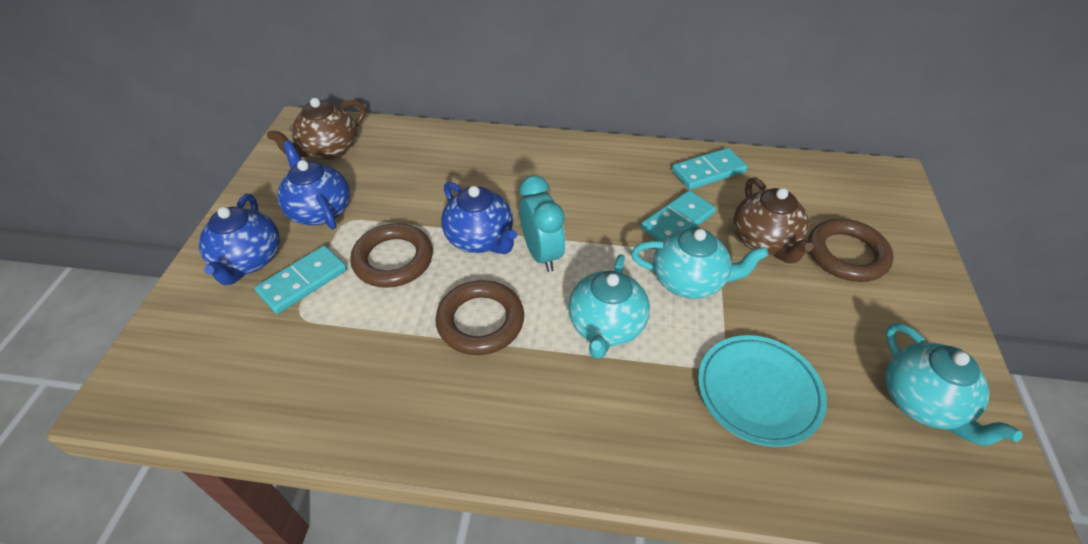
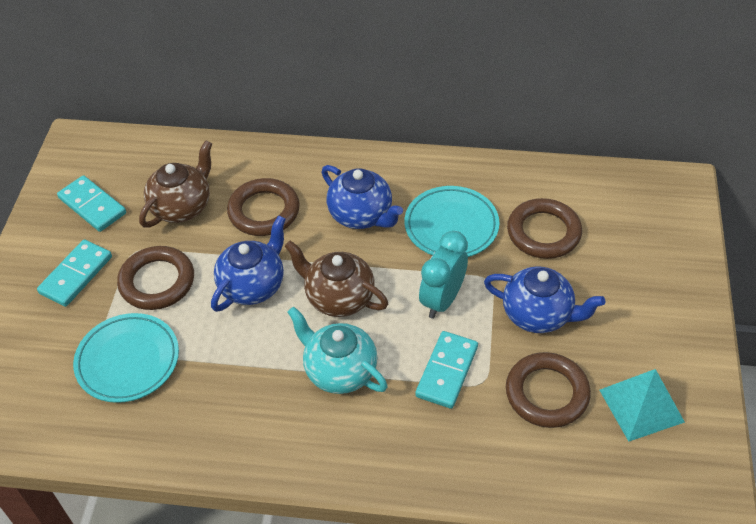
brown ring: 3 -> 4
turquoise plate: 1 -> 2
turquoise pyramid: 0 -> 1
turquoise teapot: 3 -> 1

